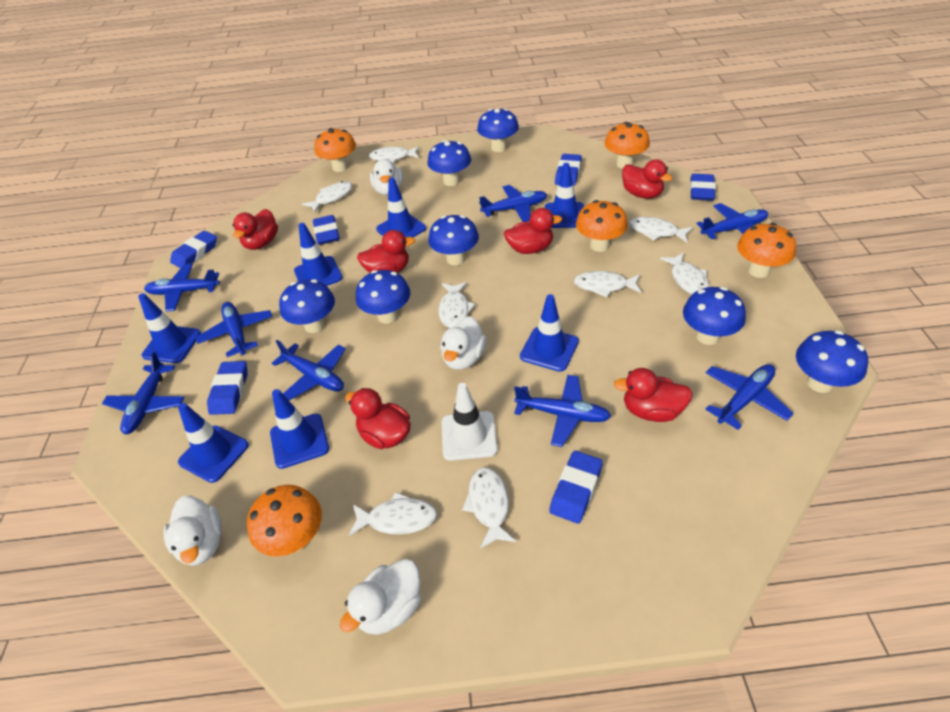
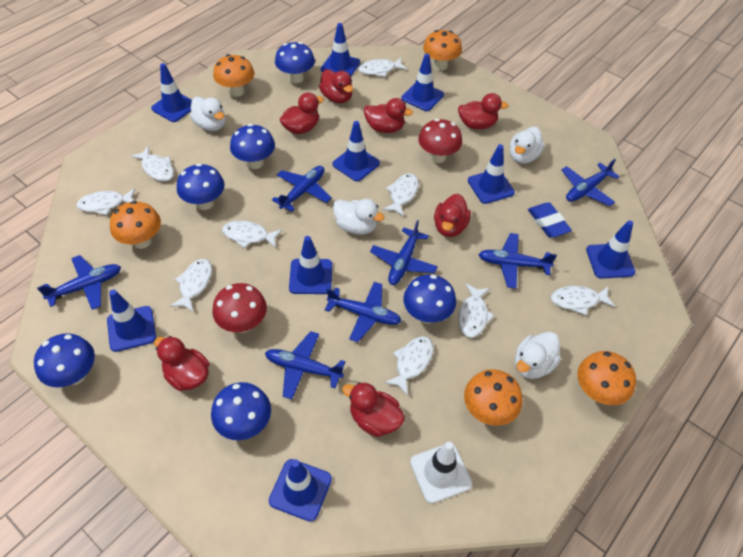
blue eraser: 6 -> 1
blue mushroom: 7 -> 6
blue plane: 8 -> 7
blue traffic cone: 7 -> 9
red duck: 6 -> 7
red mushroom: 0 -> 2
white fish: 8 -> 9

